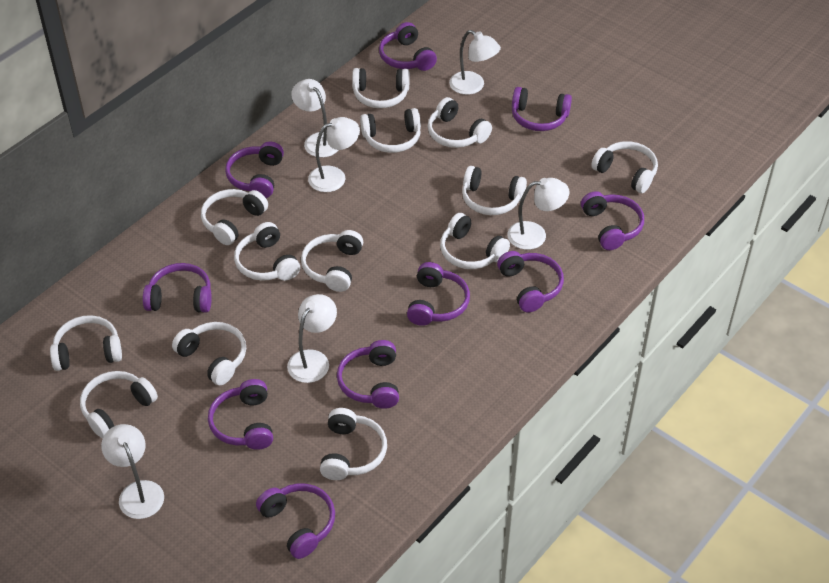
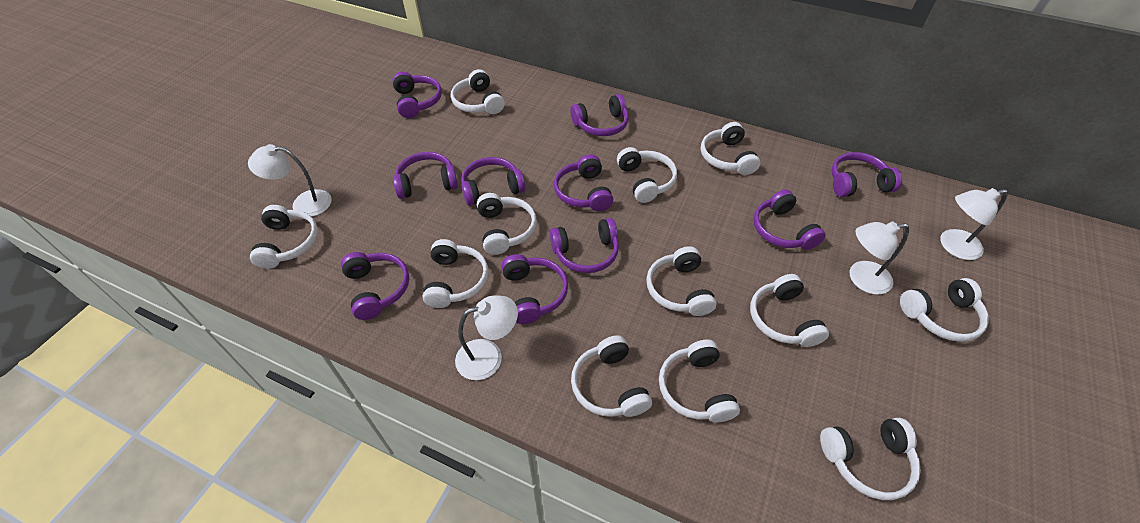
white headphones: 13 -> 12
white lamp: 6 -> 4

